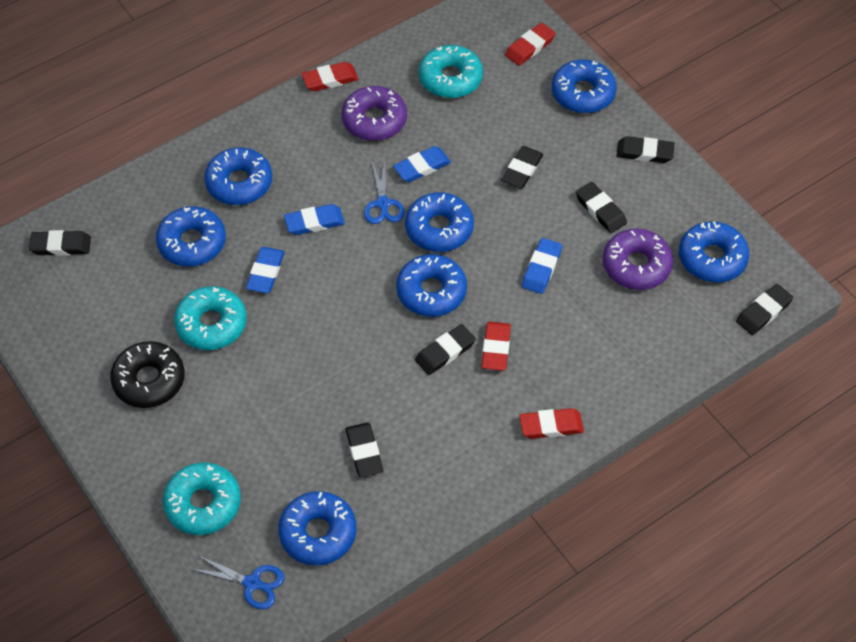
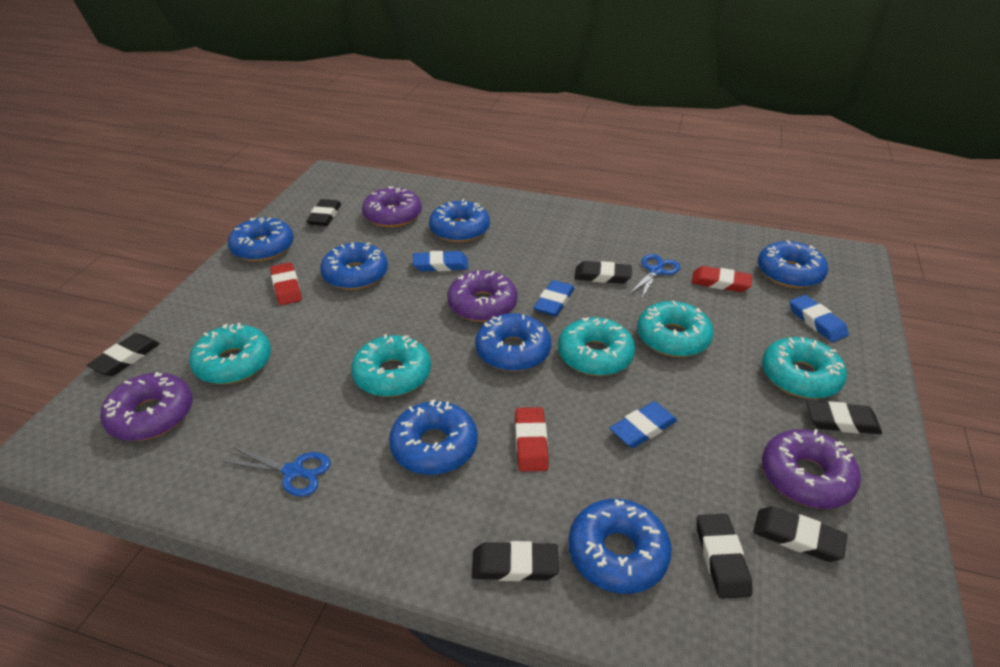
black donut: 1 -> 0
purple donut: 2 -> 4
red eraser: 4 -> 3
turquoise donut: 3 -> 5

